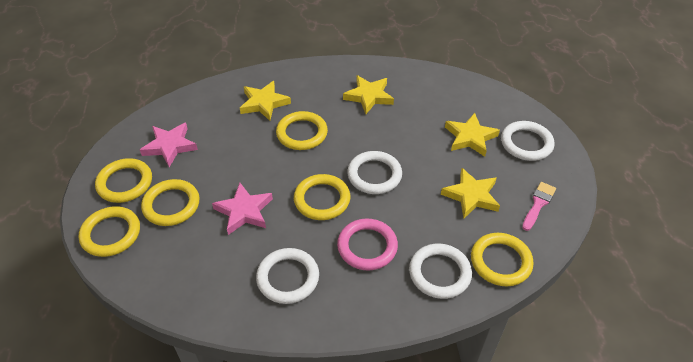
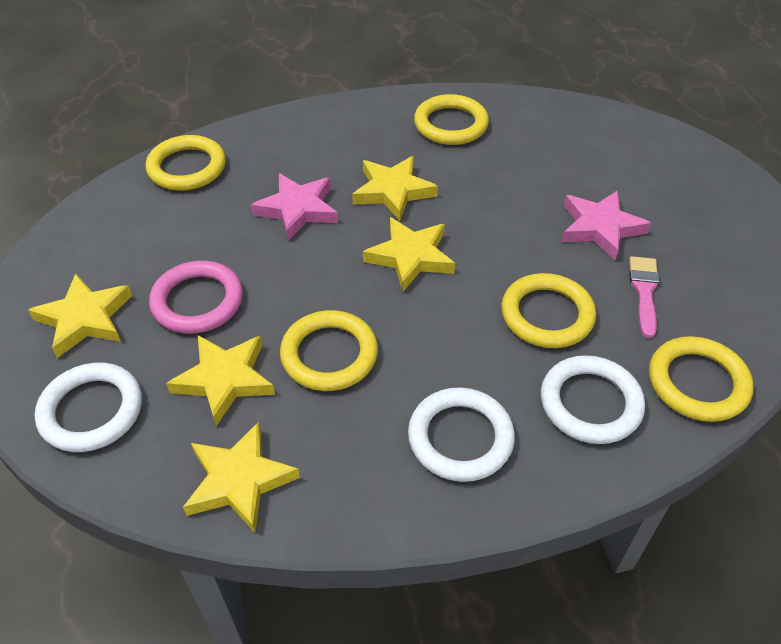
white ring: 4 -> 3
yellow ring: 6 -> 5
yellow star: 4 -> 5

